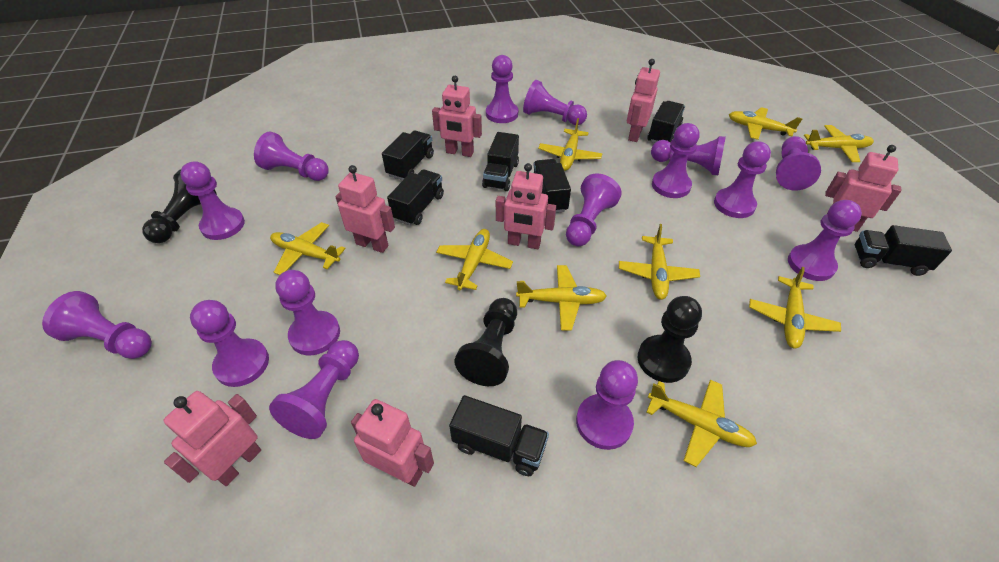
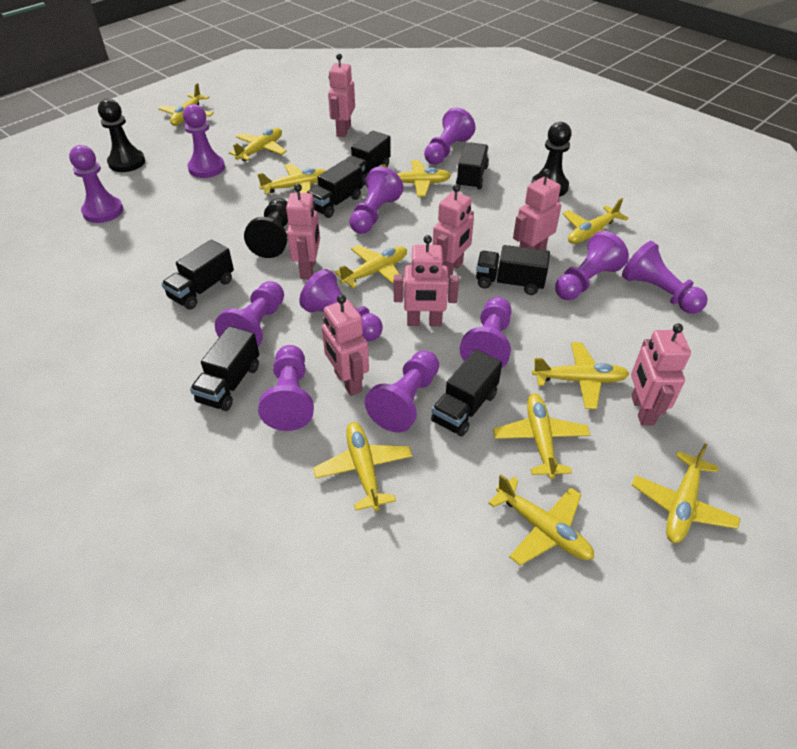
purple pawn: 15 -> 11
yellow plane: 9 -> 11

